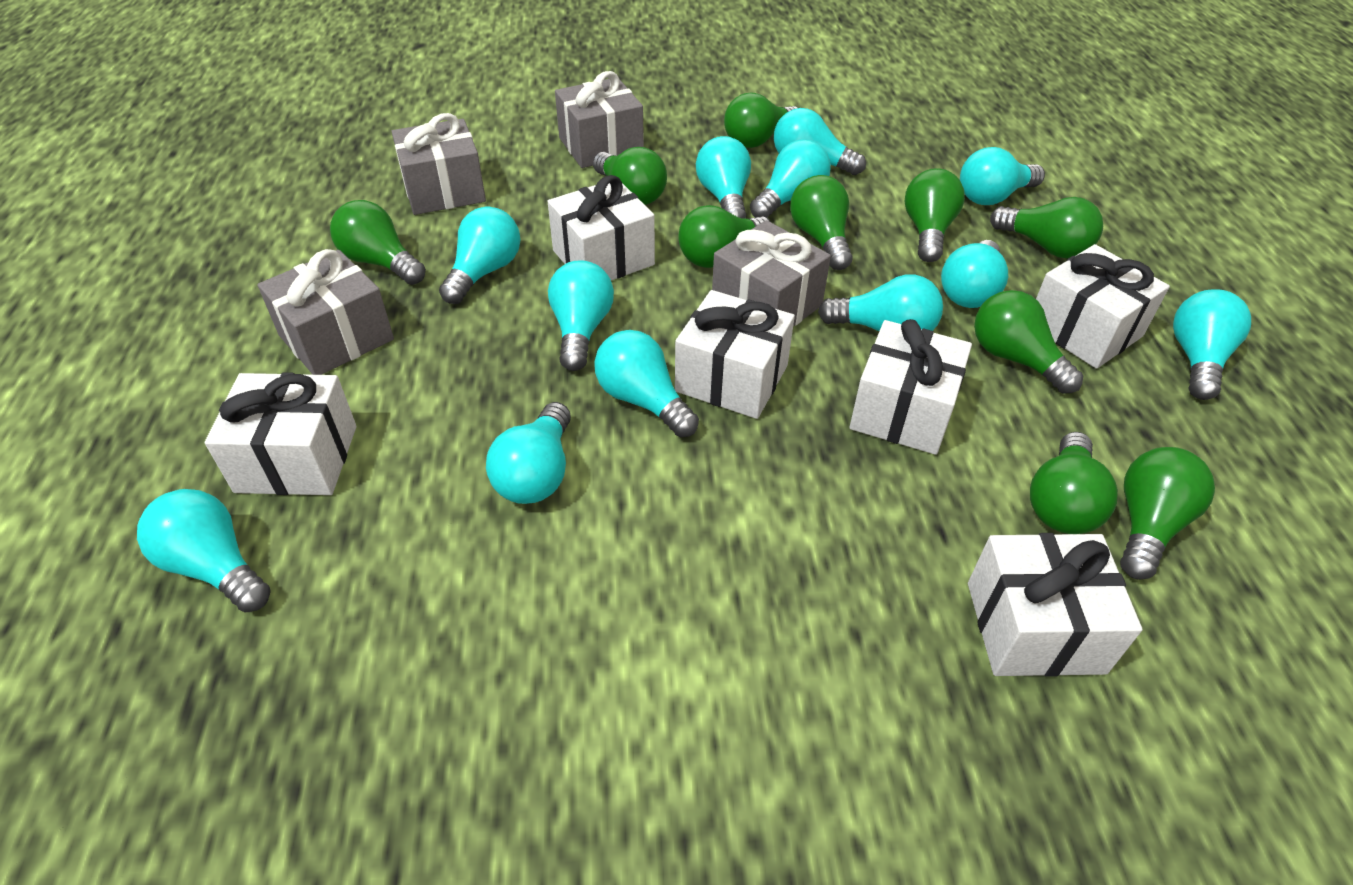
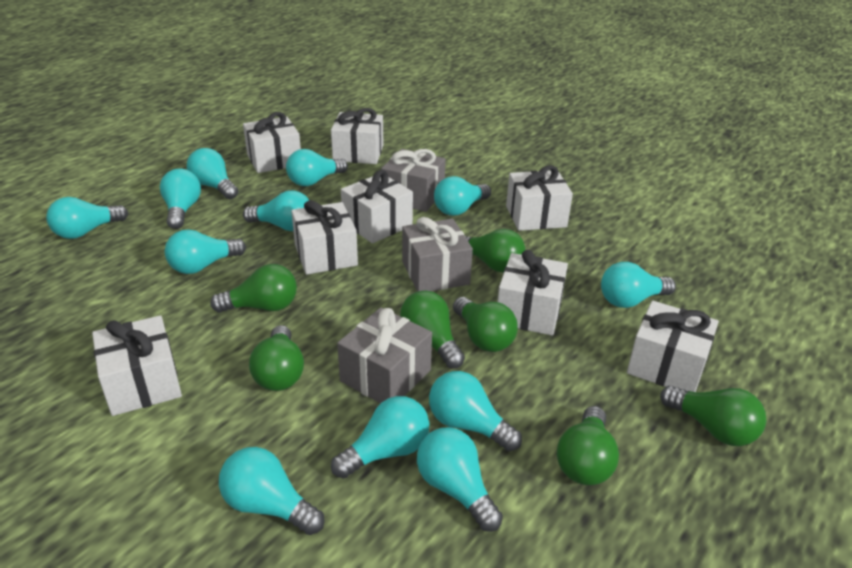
green light bulb: 10 -> 7
grey gift: 4 -> 3
white gift: 6 -> 8

